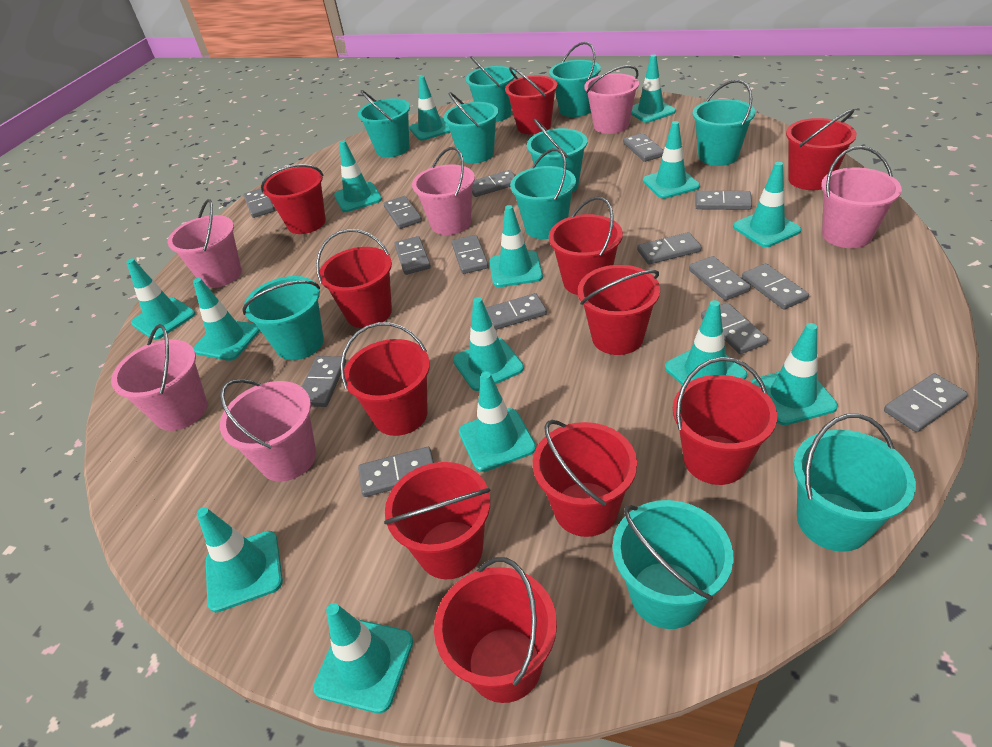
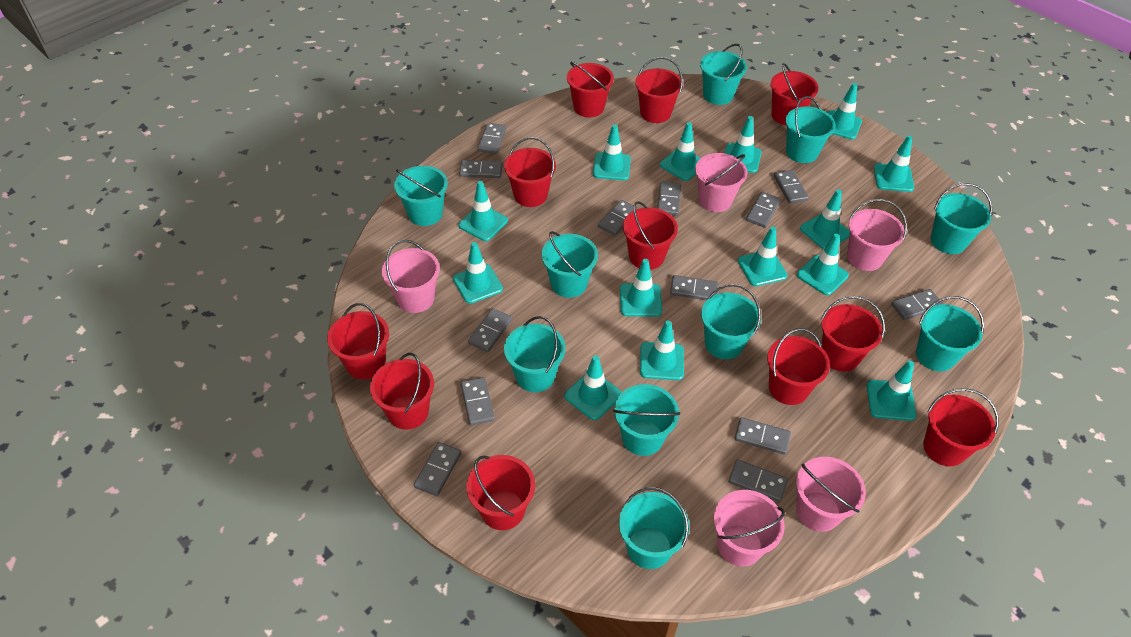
grey domino: 15 -> 13
pink bucket: 6 -> 5

